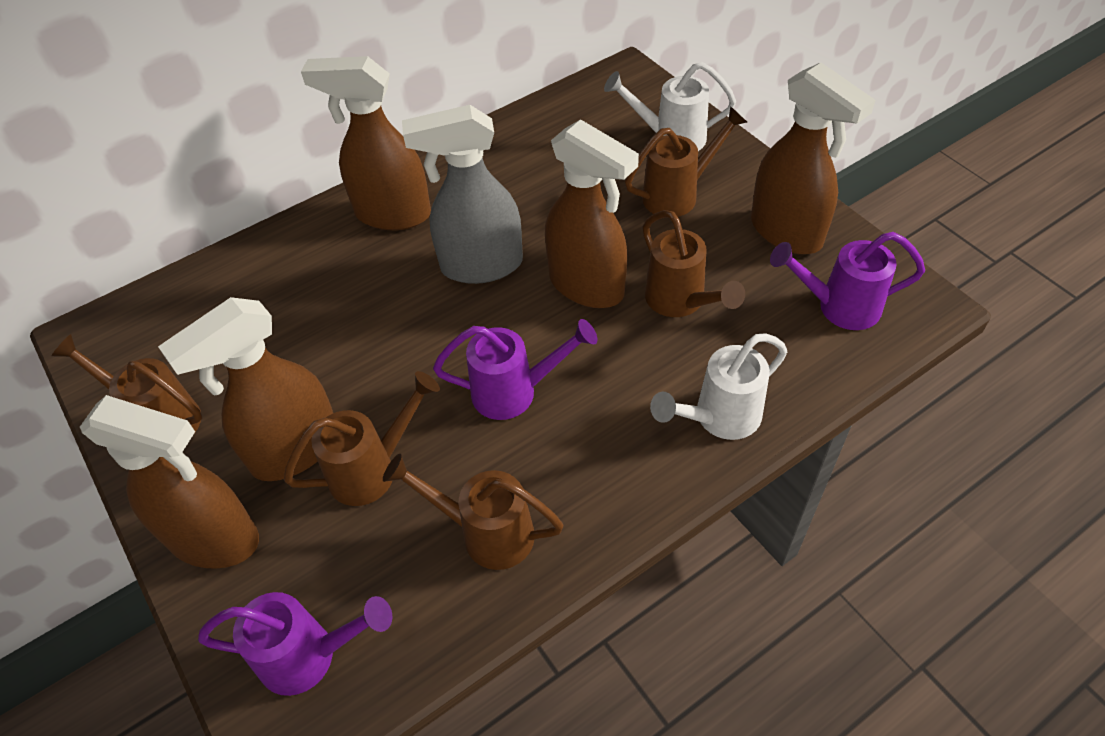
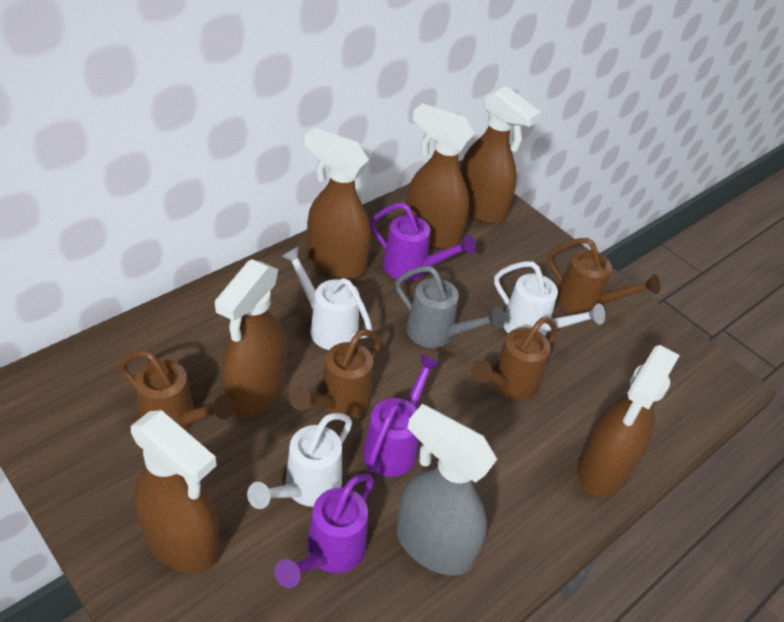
brown spray bottle: 5 -> 6
brown watering can: 5 -> 4
grey watering can: 0 -> 1
white watering can: 2 -> 3

